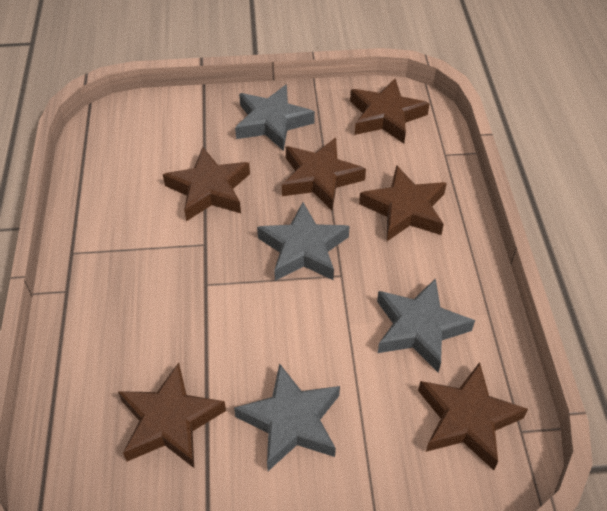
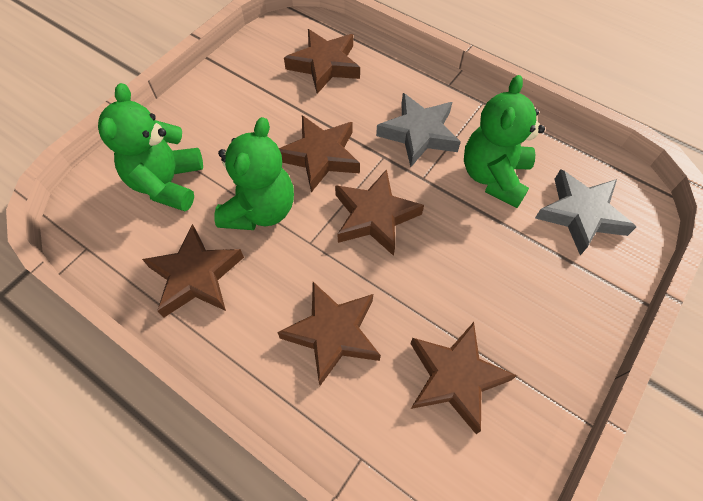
green teddy bear: 0 -> 3
grey star: 4 -> 2

